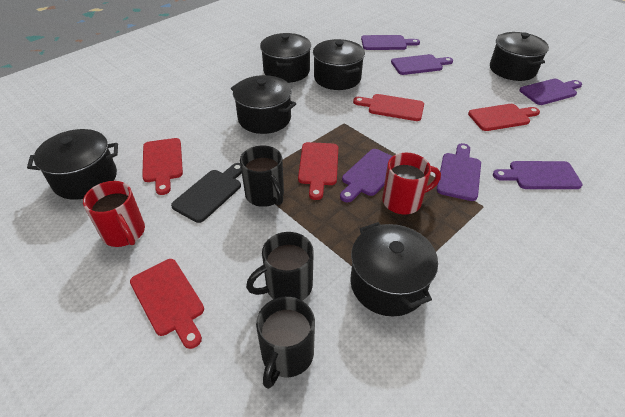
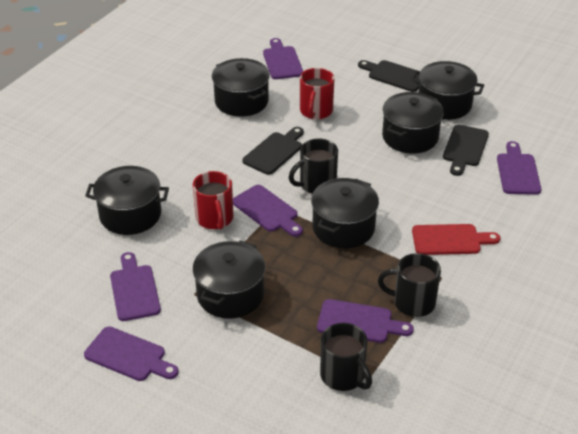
black cutting board: 1 -> 3
red cutting board: 5 -> 1

